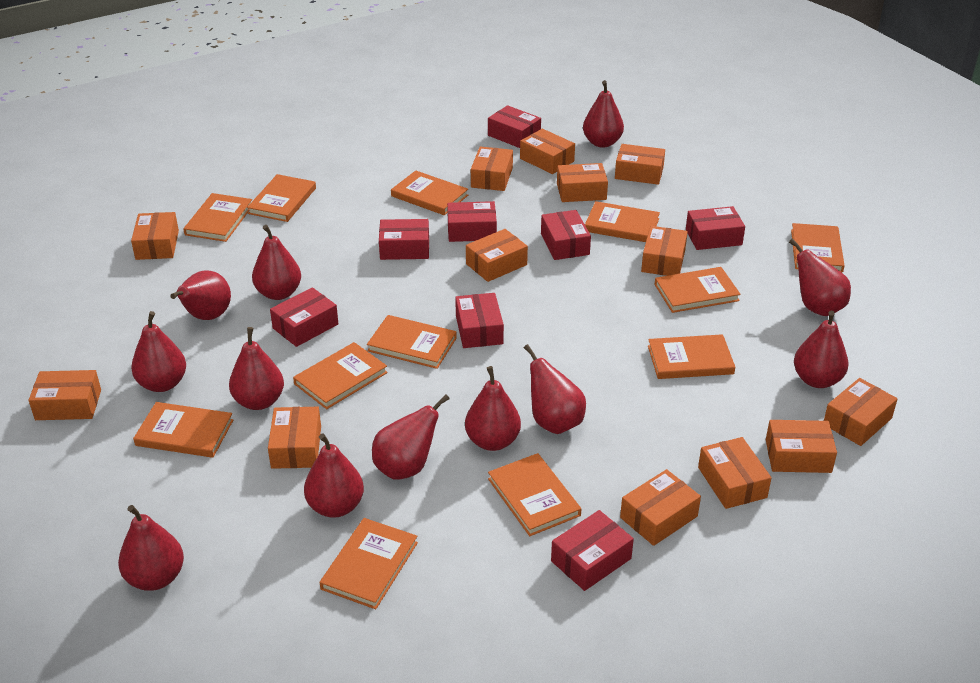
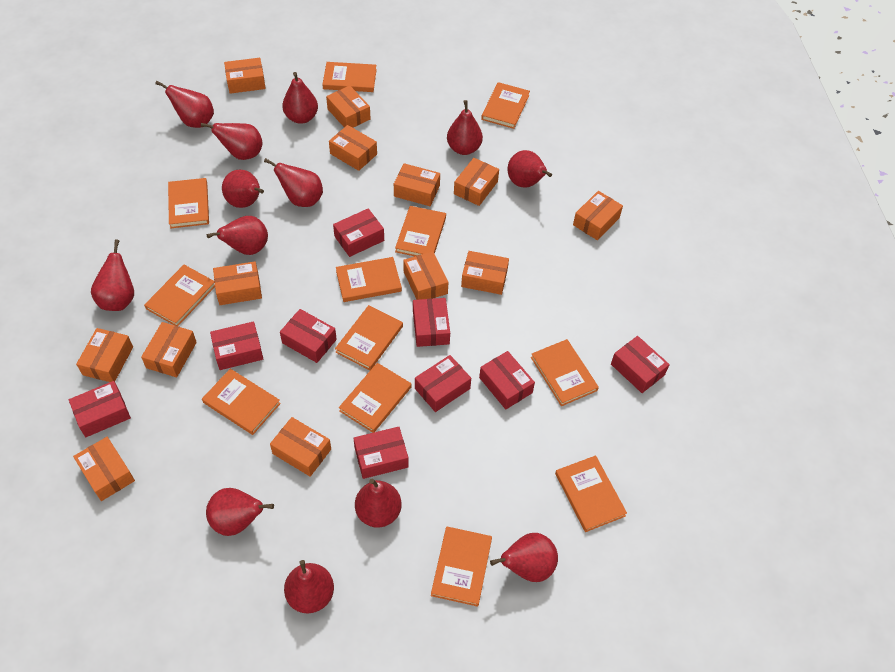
red box: 8 -> 9
red pear: 12 -> 13

